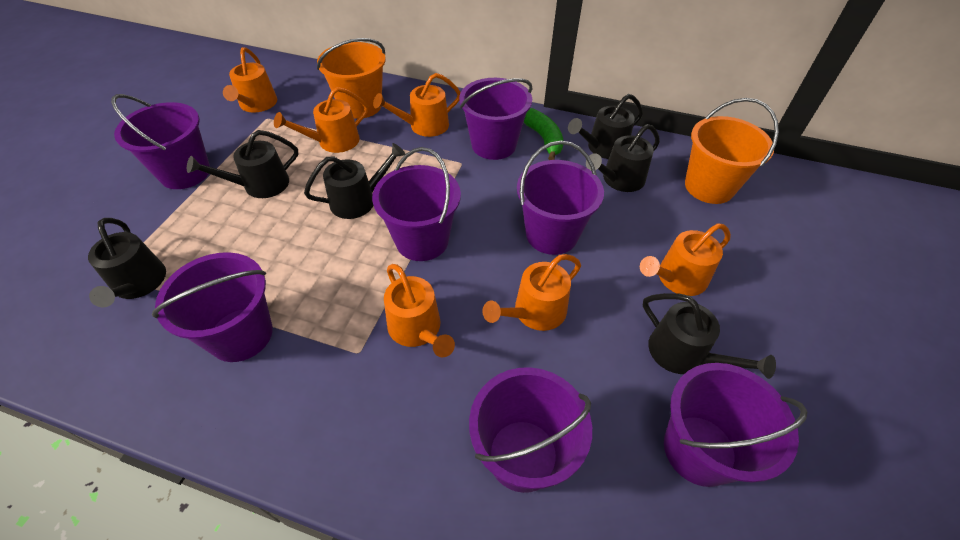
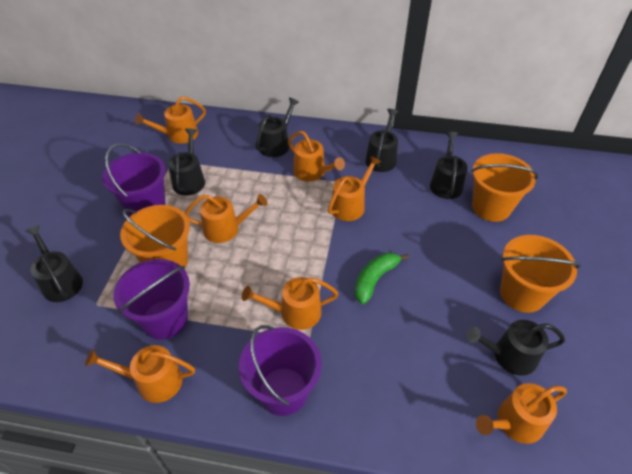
orange bucket: 2 -> 3
orange watering can: 6 -> 7
purple bucket: 7 -> 3

